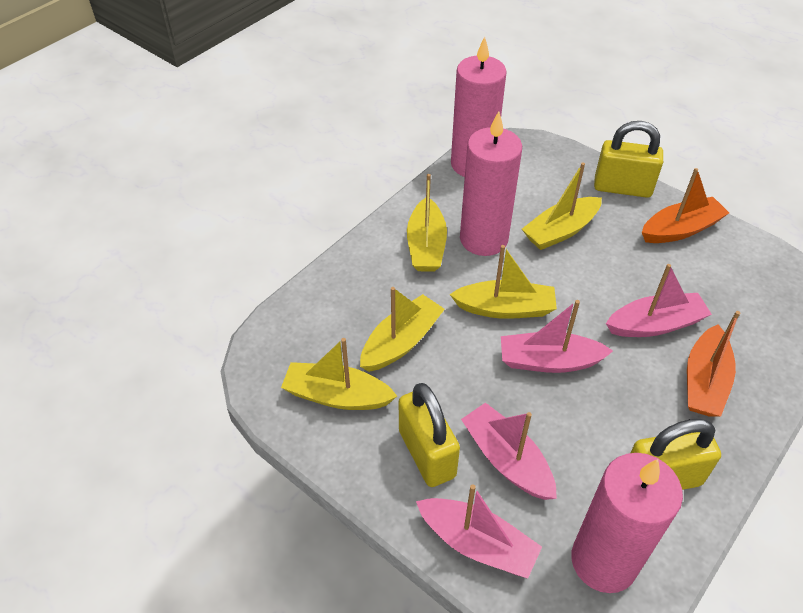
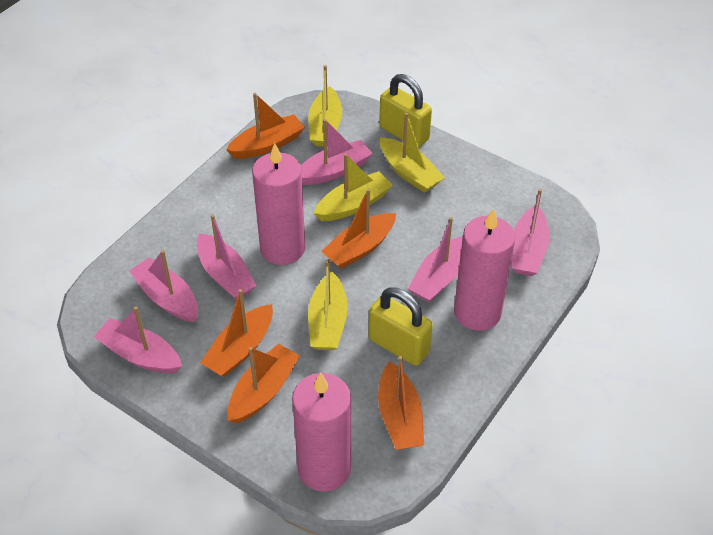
orange boat: 2 -> 5
pink boat: 4 -> 6
yellow boat: 5 -> 4
yellow padlock: 3 -> 2

